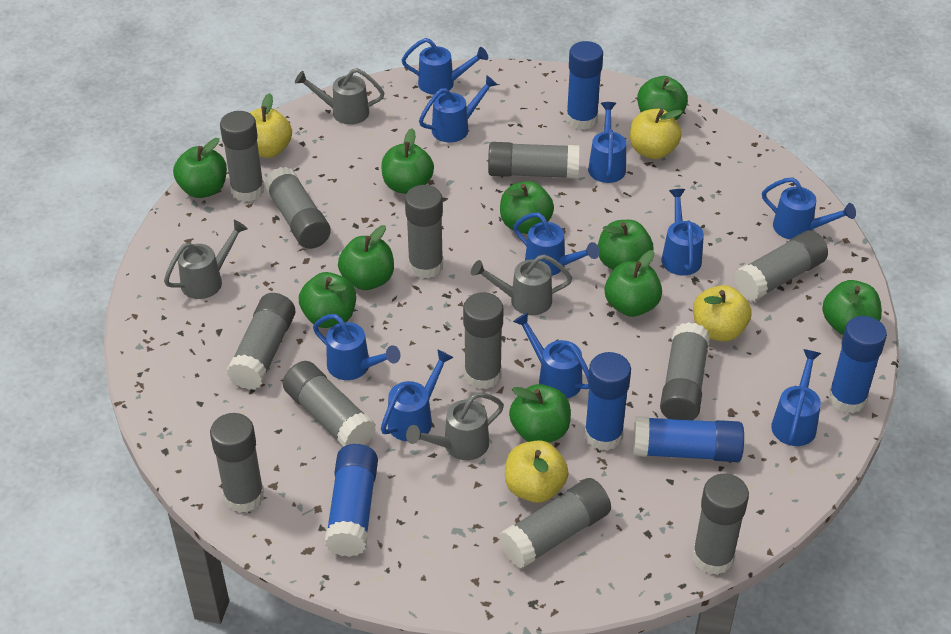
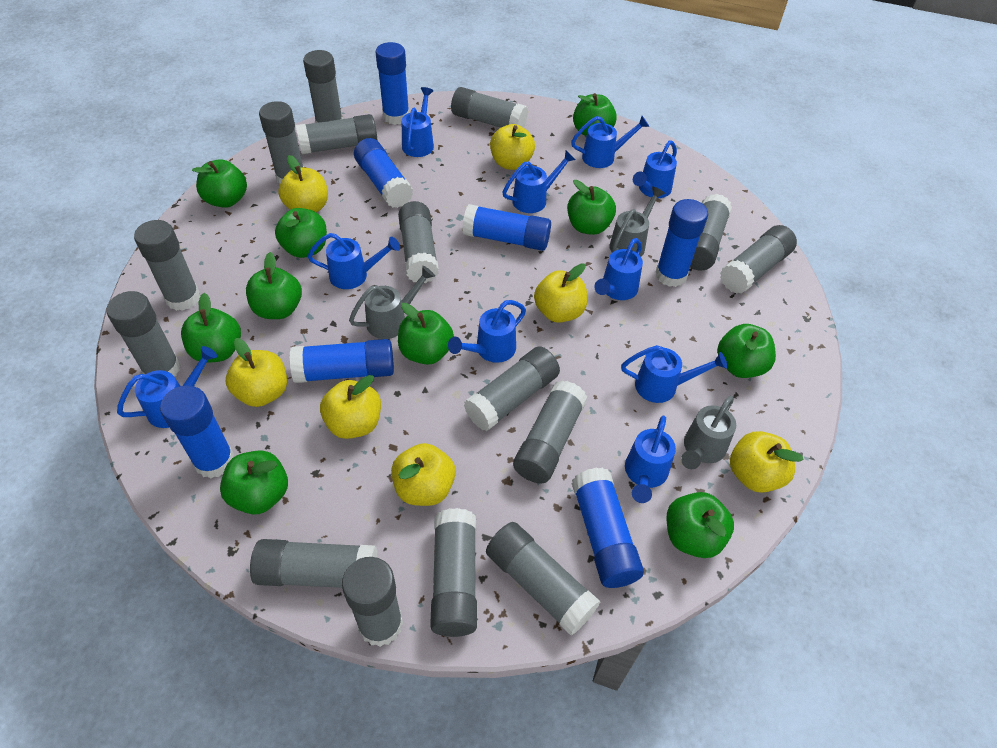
blue glue stick: 5 -> 7
grey glue stick: 12 -> 15
grey watering can: 4 -> 3
yellow apple: 4 -> 7

